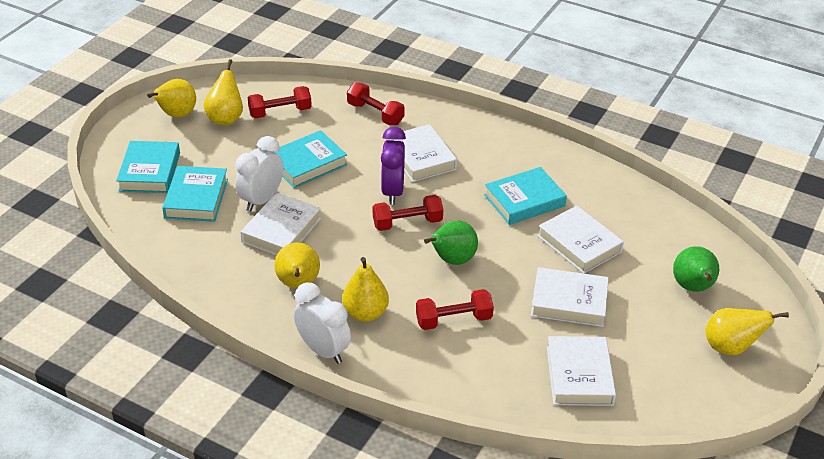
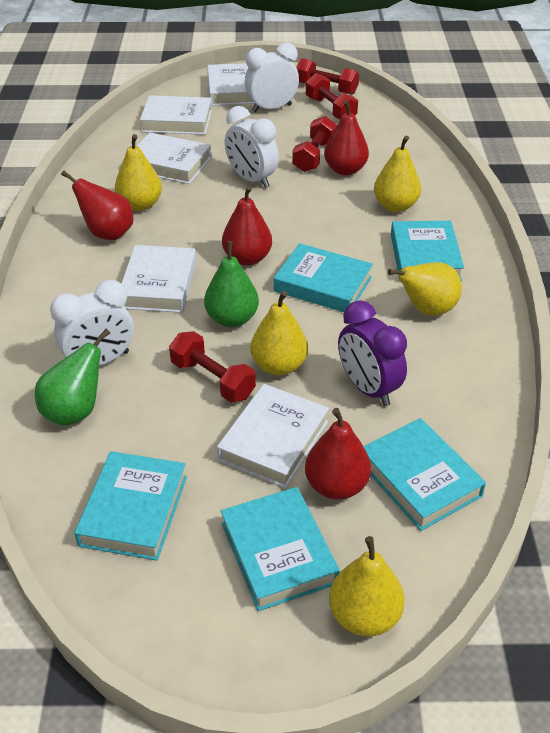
red pear: 0 -> 4
turquoise book: 4 -> 5
white clock: 2 -> 3

